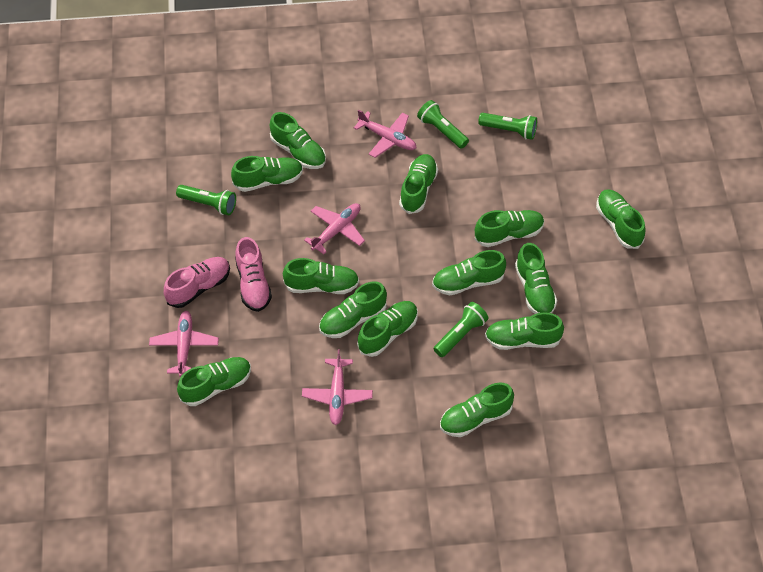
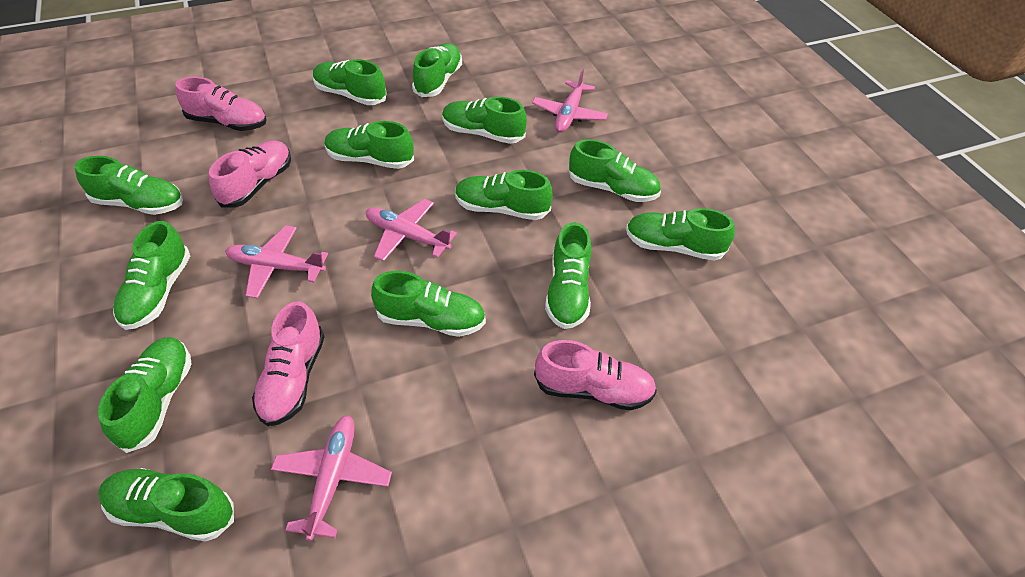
green flashlight: 4 -> 0
pink shoe: 2 -> 4

